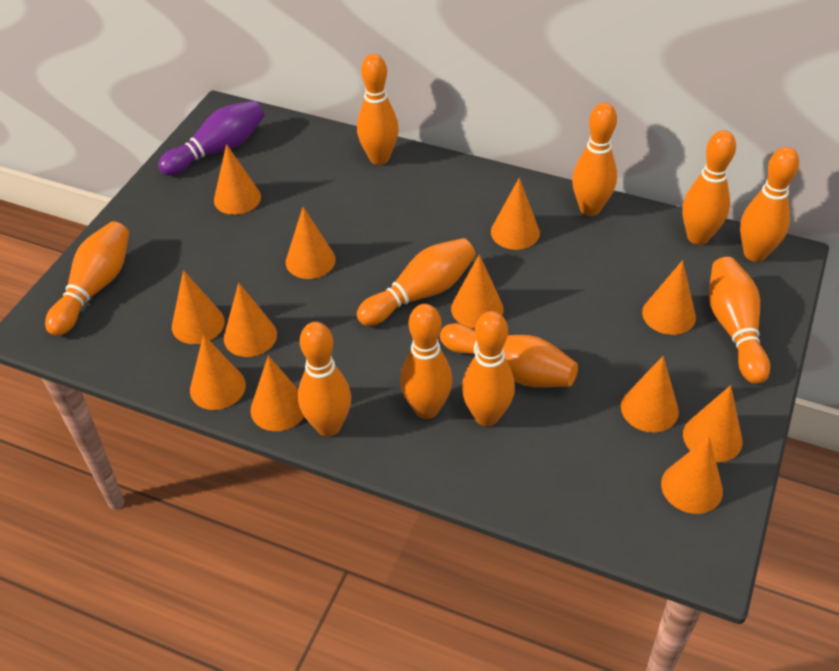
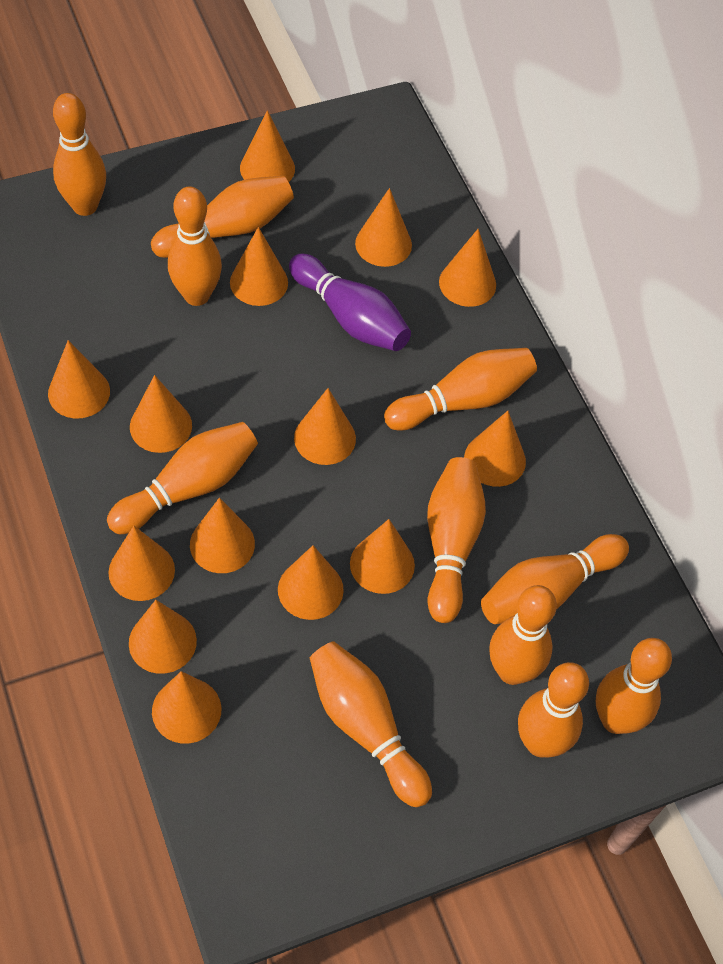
orange cone: 12 -> 14

